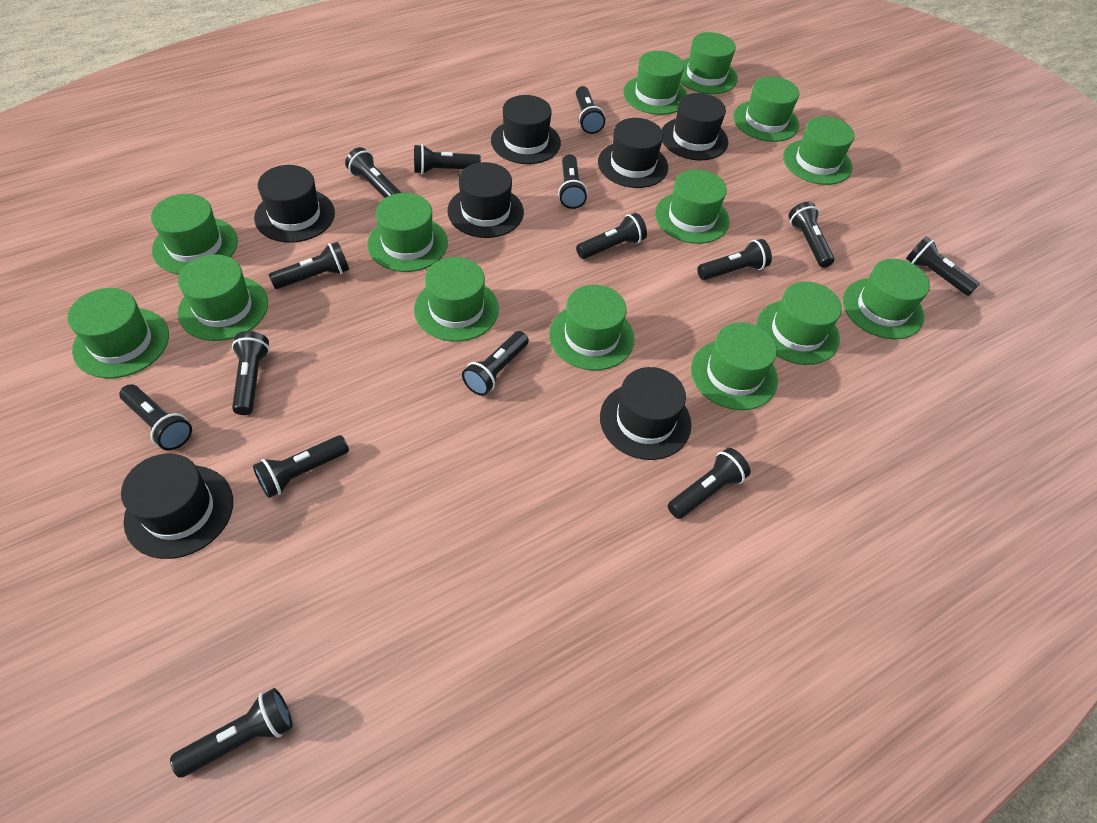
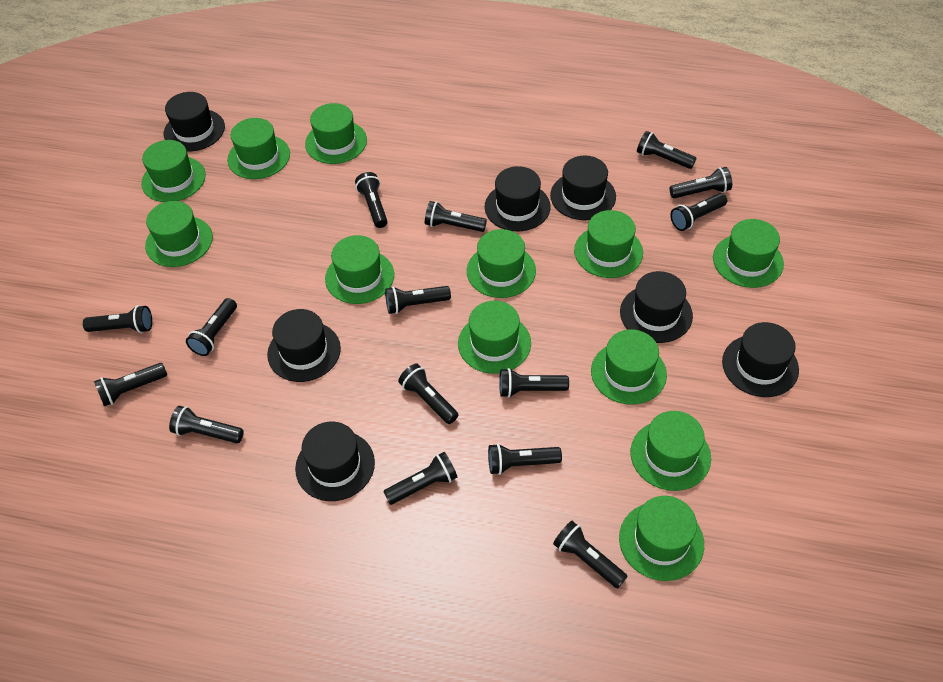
green hat: 14 -> 12

